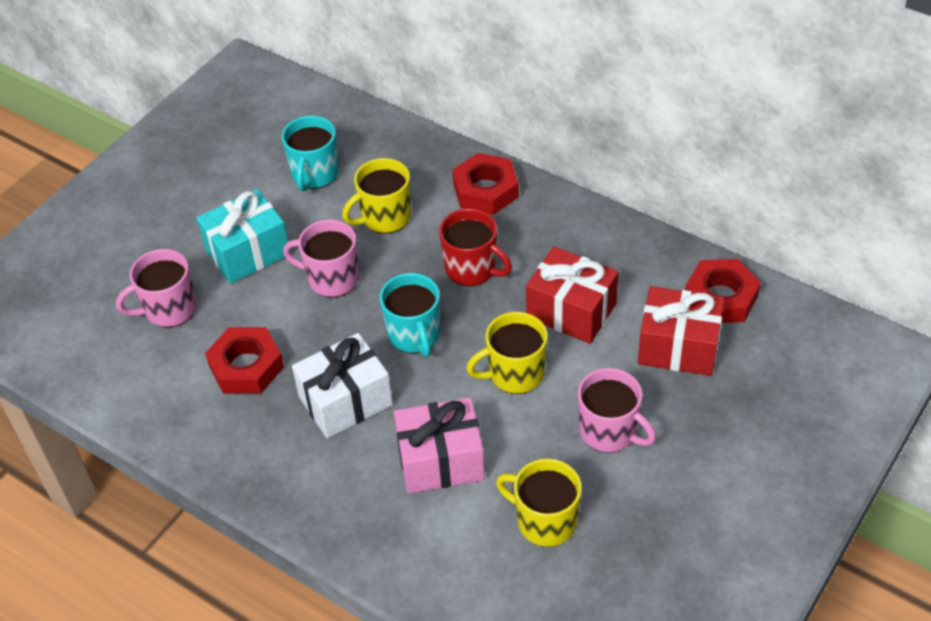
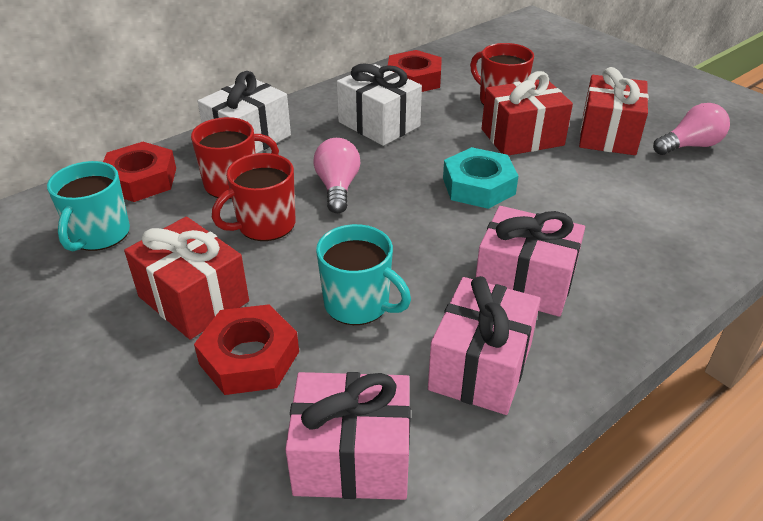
pink gift: 1 -> 3
pink light bulb: 0 -> 2
pink mug: 3 -> 0
red gift: 2 -> 3
red mug: 1 -> 3
turquoise gift: 1 -> 0
turquoise nut: 0 -> 1
white gift: 1 -> 2
yellow mug: 3 -> 0

